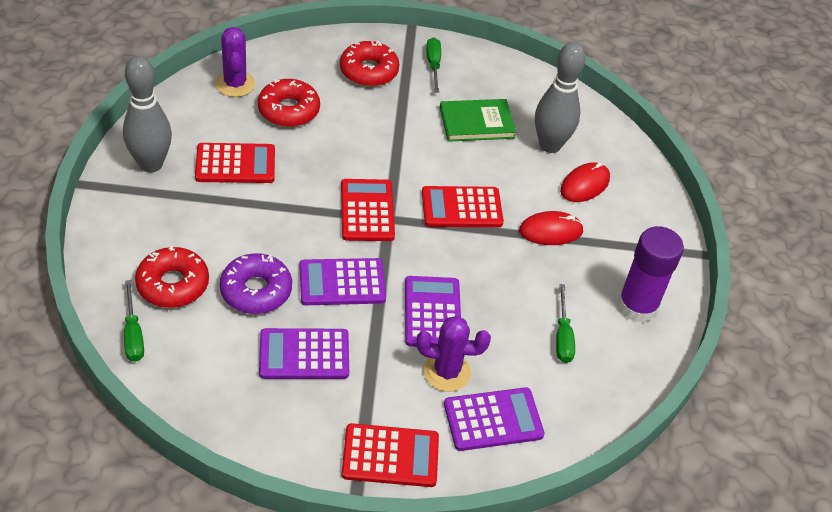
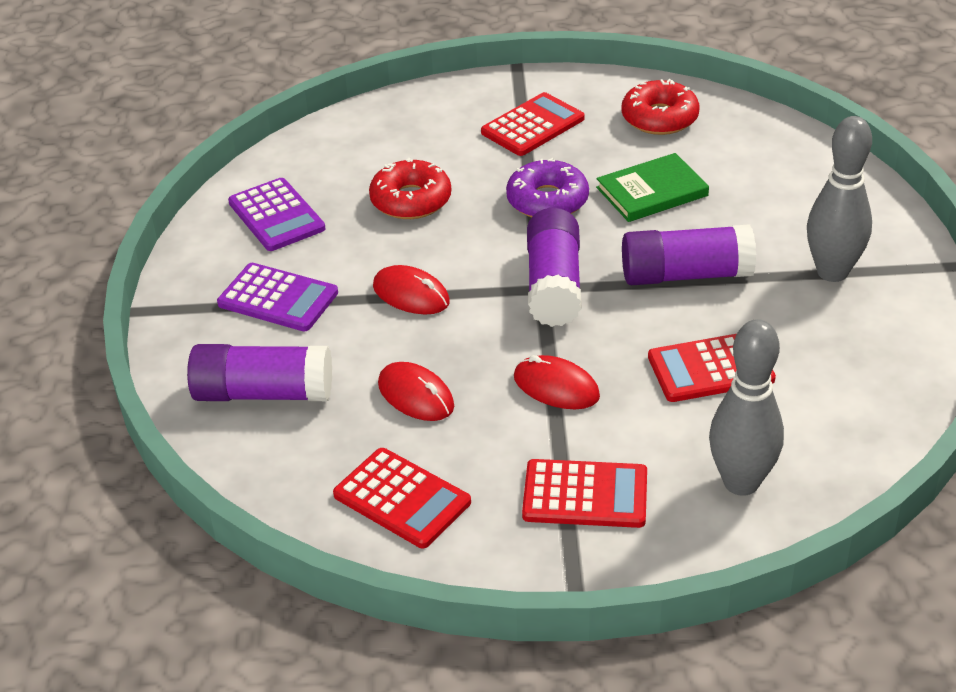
green screwdriver: 3 -> 0
purple cactus: 2 -> 0
purple calculator: 4 -> 2
purple glue stick: 1 -> 3
red donut: 3 -> 2
red mouse: 2 -> 3

